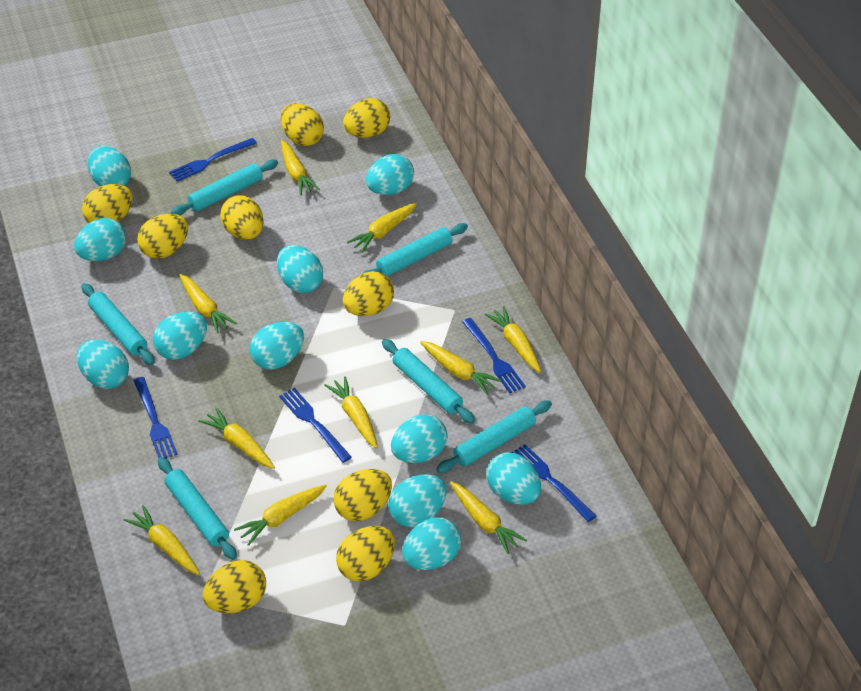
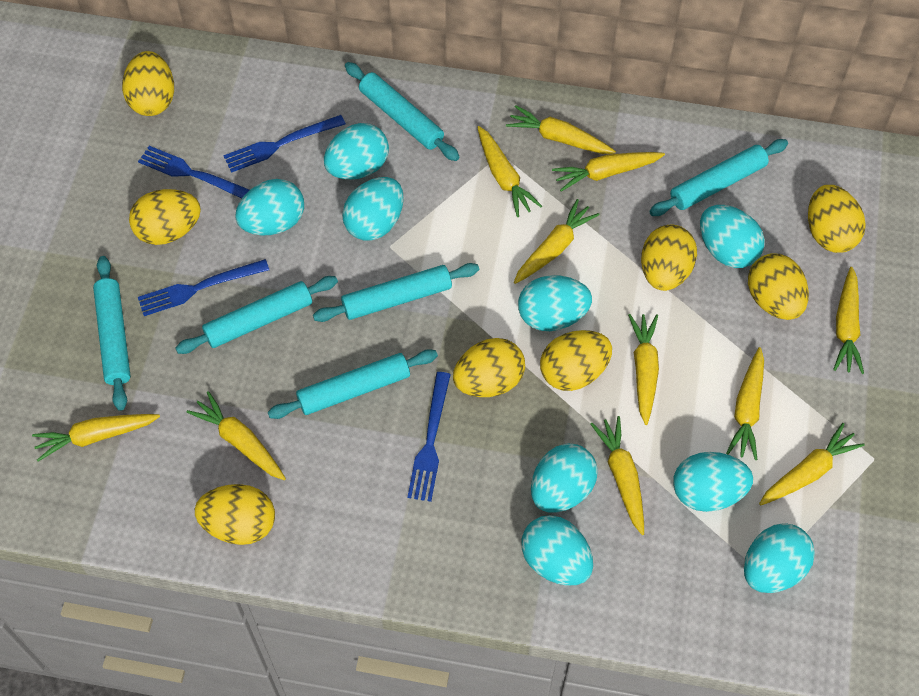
blue fork: 5 -> 4
turquoise egg: 11 -> 9
yellow carrot: 10 -> 11
yellow egg: 9 -> 8

